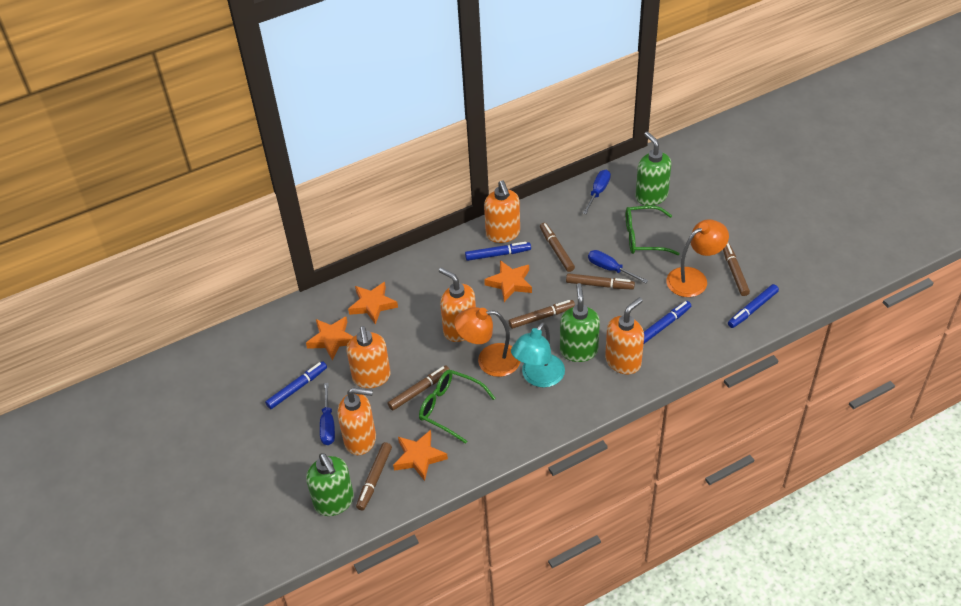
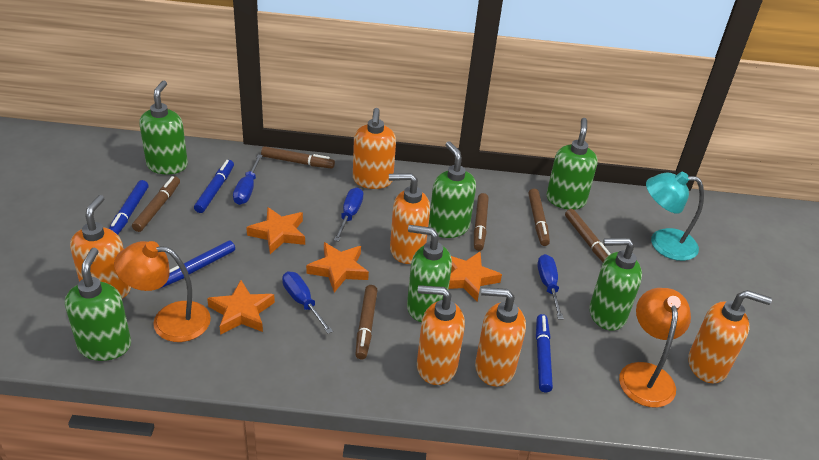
blue screwdriver: 3 -> 4
green glasses: 2 -> 0
green soap dispenser: 3 -> 6
orange soap dispenser: 5 -> 6

